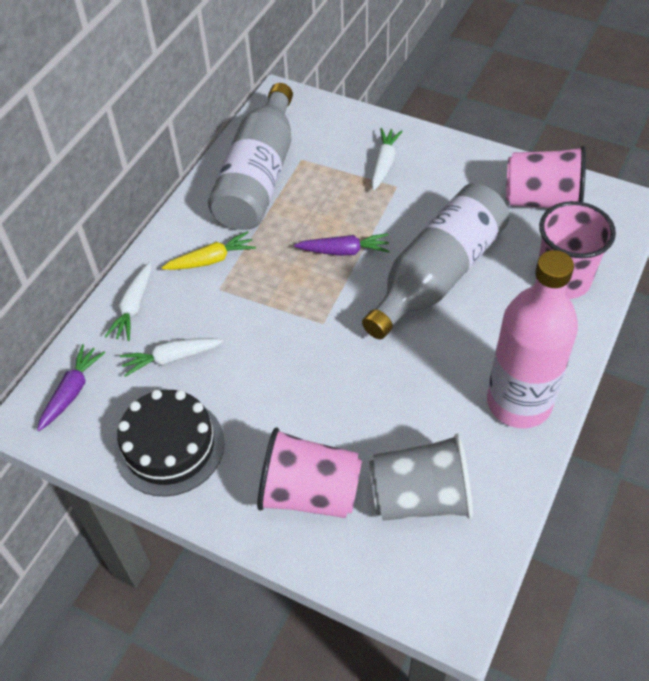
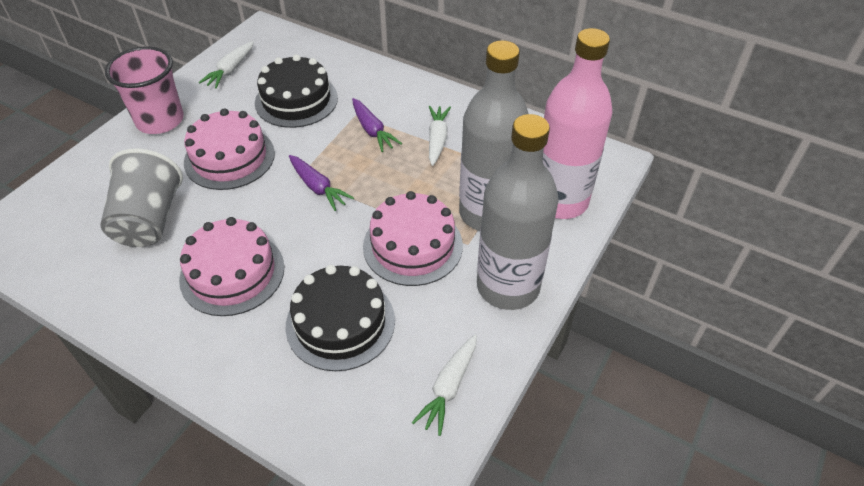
black cake: 1 -> 2
pink cake: 0 -> 3
pink cup: 3 -> 1
yellow carrot: 1 -> 0

